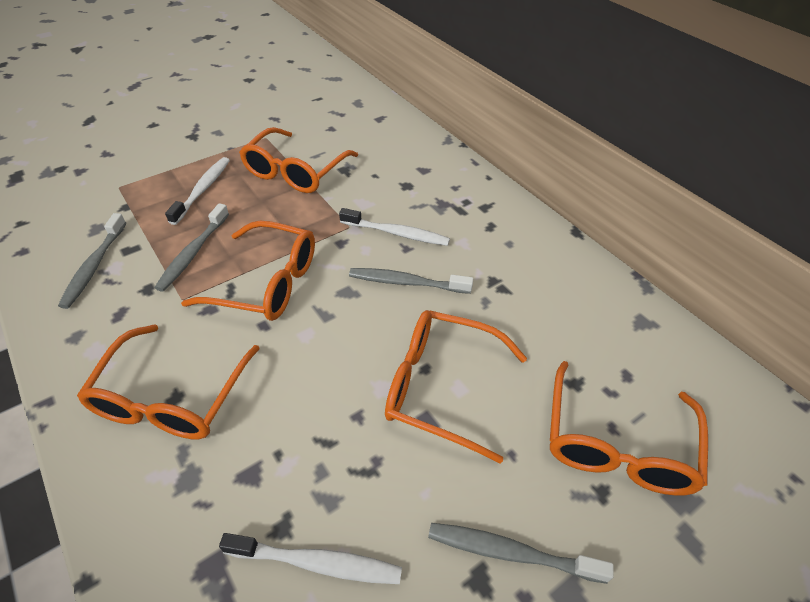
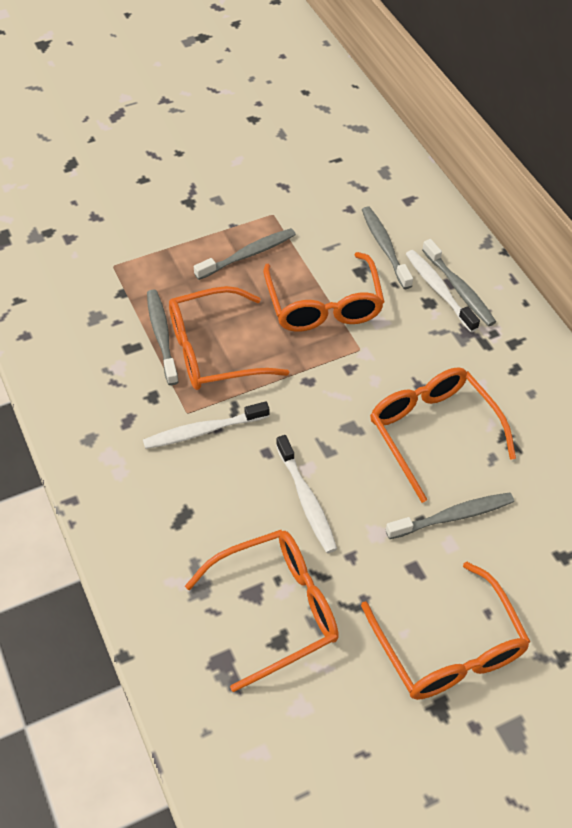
grey toothbrush: 4 -> 5

